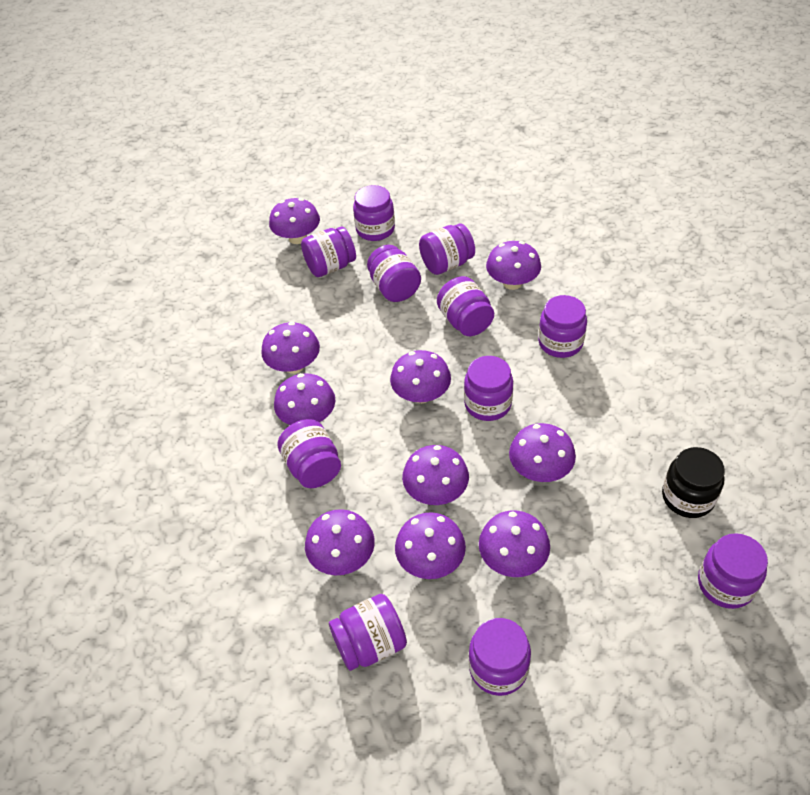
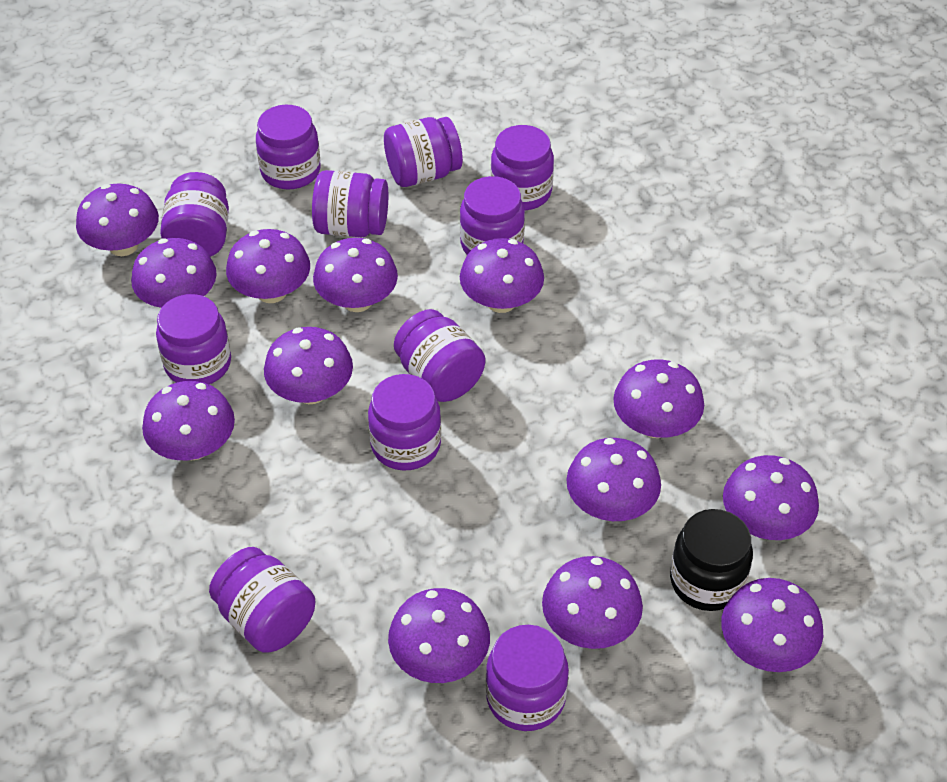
purple mushroom: 10 -> 13

